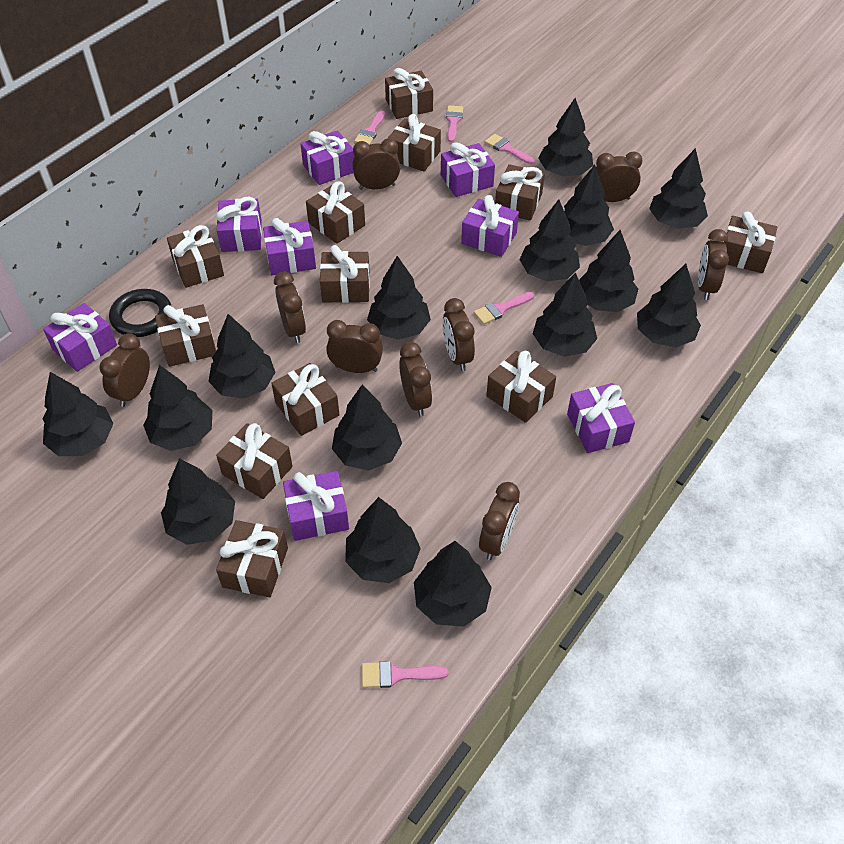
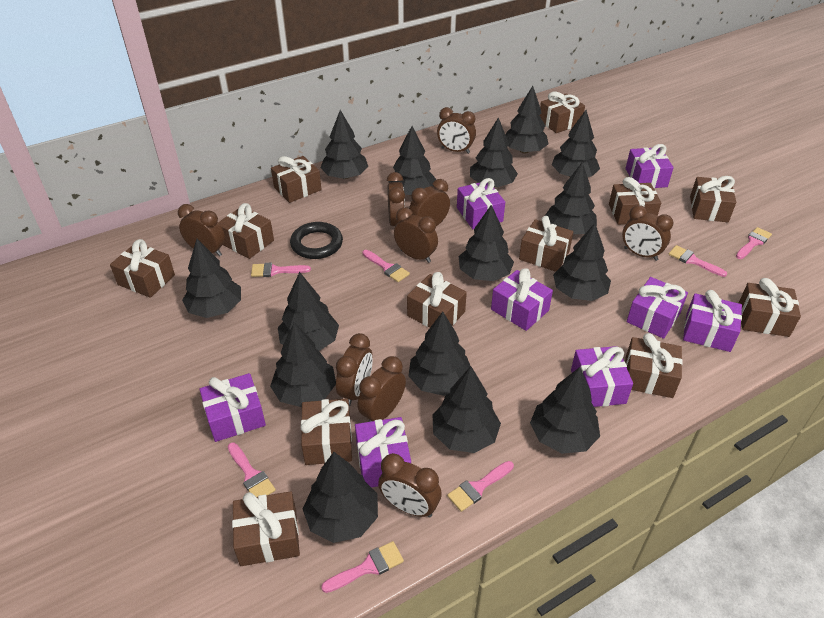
pink brush: 5 -> 7

